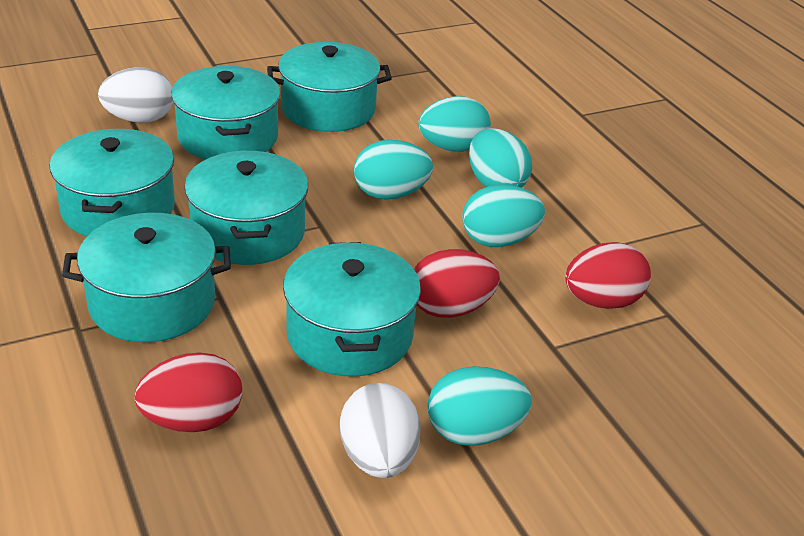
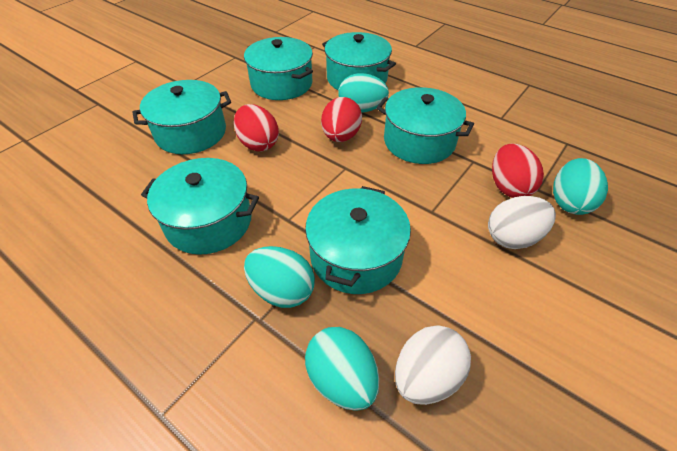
turquoise egg: 5 -> 4

